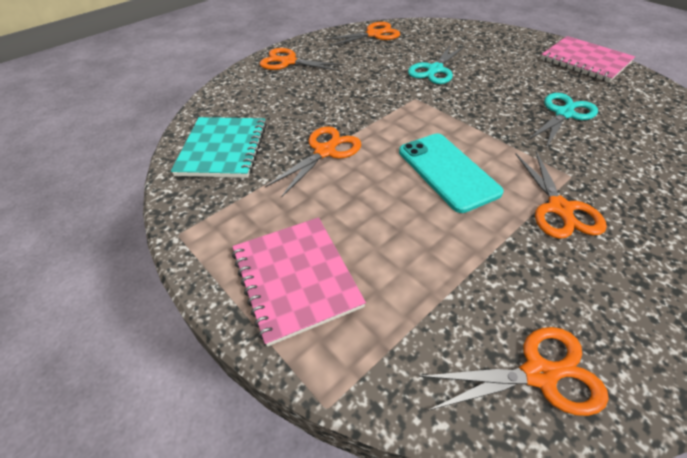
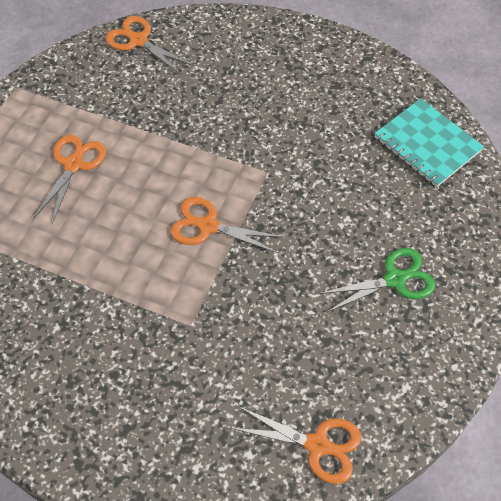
green scissors: 0 -> 1
orange scissors: 5 -> 4
pink notebook: 2 -> 0
turquoise phone: 1 -> 0
turquoise scissors: 2 -> 0

